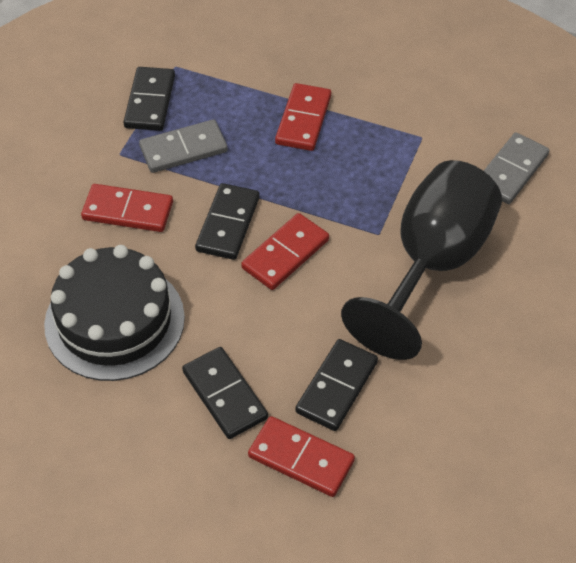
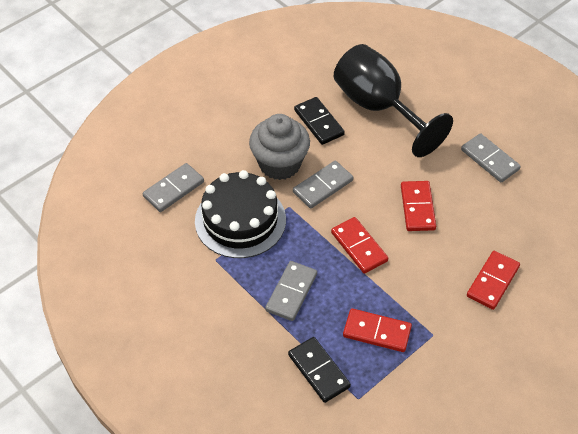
black domino: 4 -> 2
grey cupcake: 0 -> 1
grey domino: 2 -> 4

